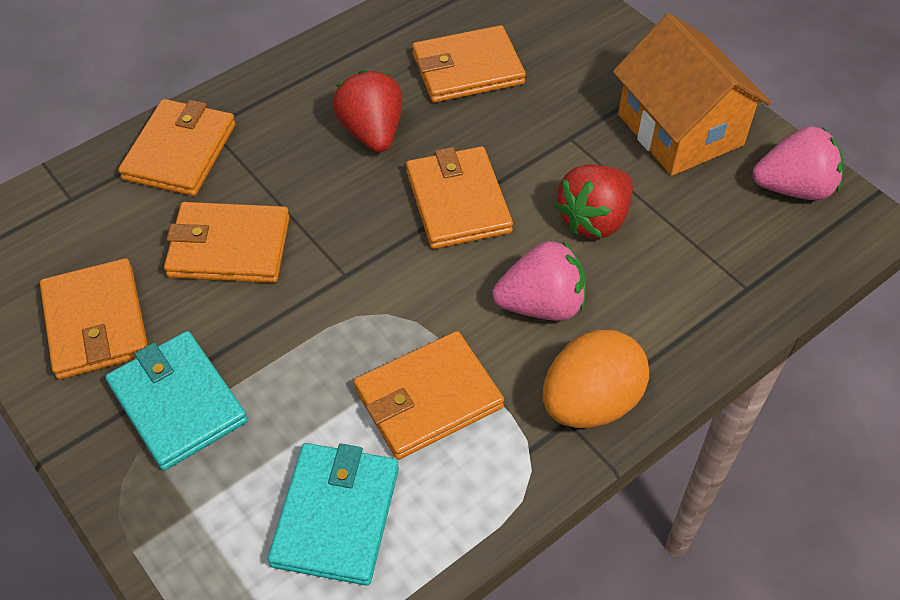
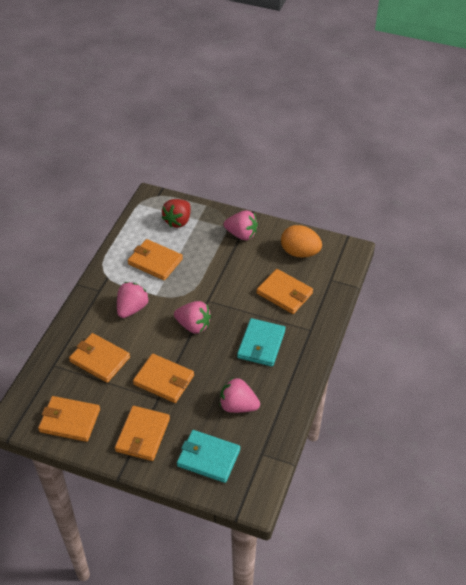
orange house: 1 -> 0
pink strawberry: 2 -> 4
red strawberry: 2 -> 1

